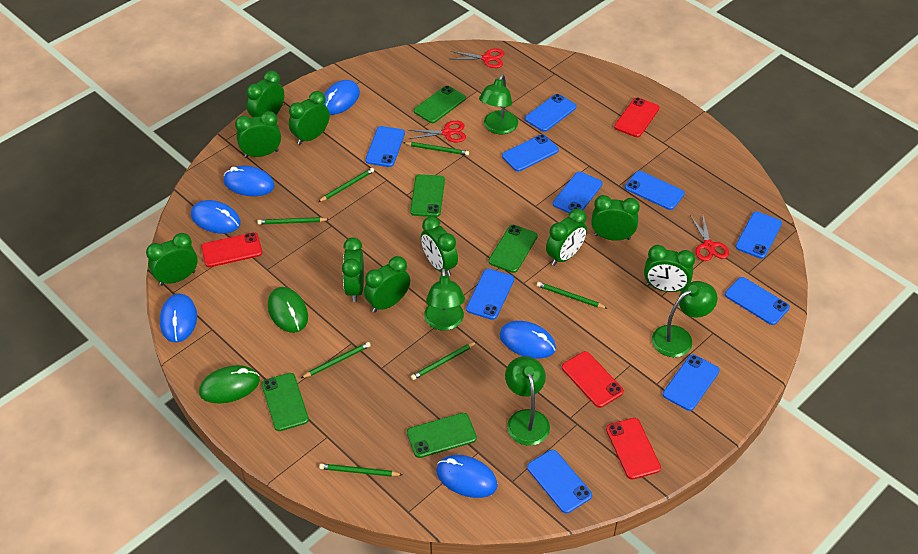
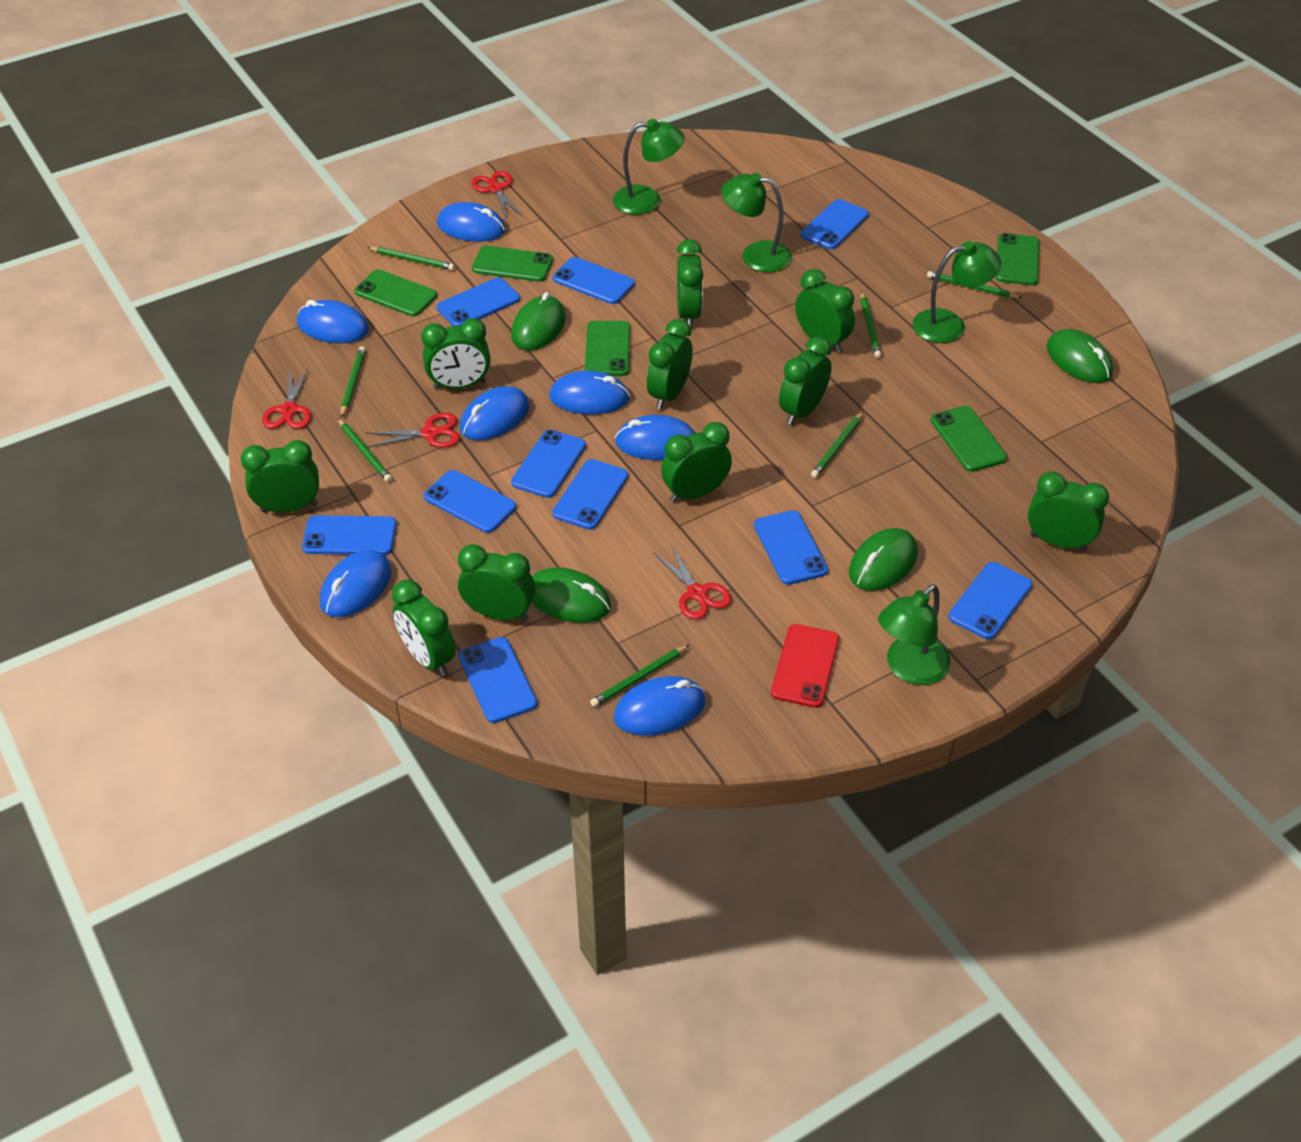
blue mouse: 6 -> 7
green mouse: 2 -> 4
red phone: 4 -> 1
red scissors: 3 -> 4

